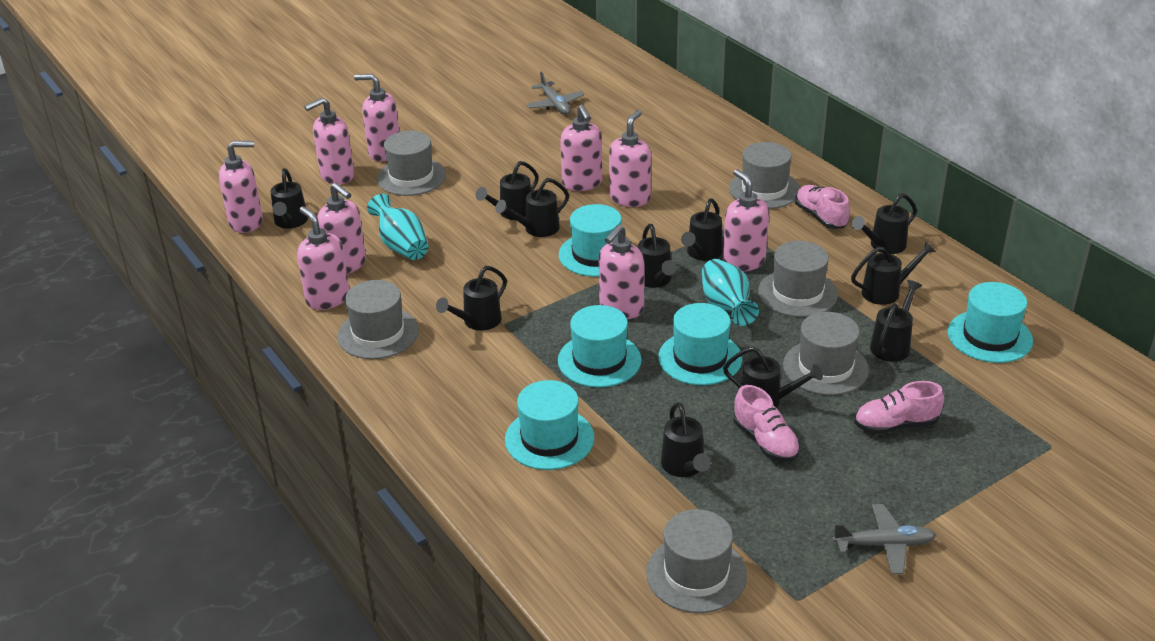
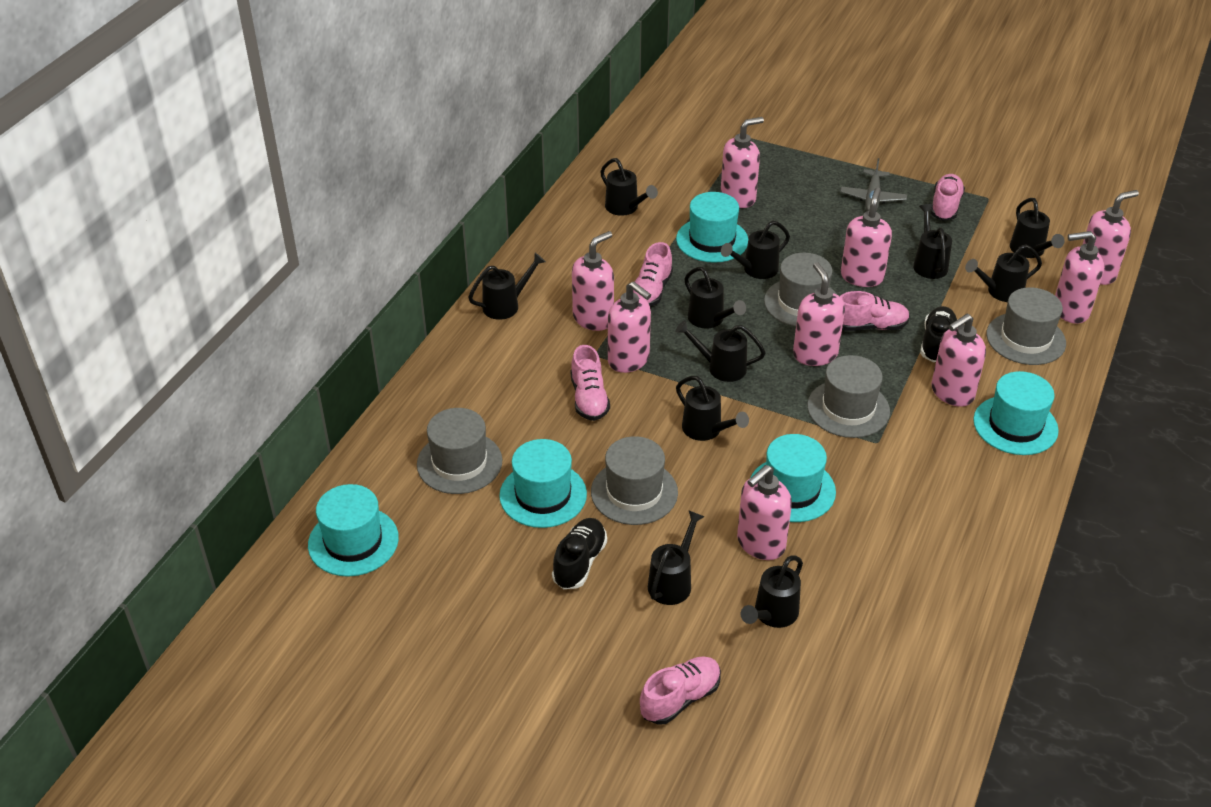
black shoe: 0 -> 2
grey hat: 6 -> 5
grey plane: 2 -> 1
pink shoe: 3 -> 5
turquoise vase: 2 -> 0

